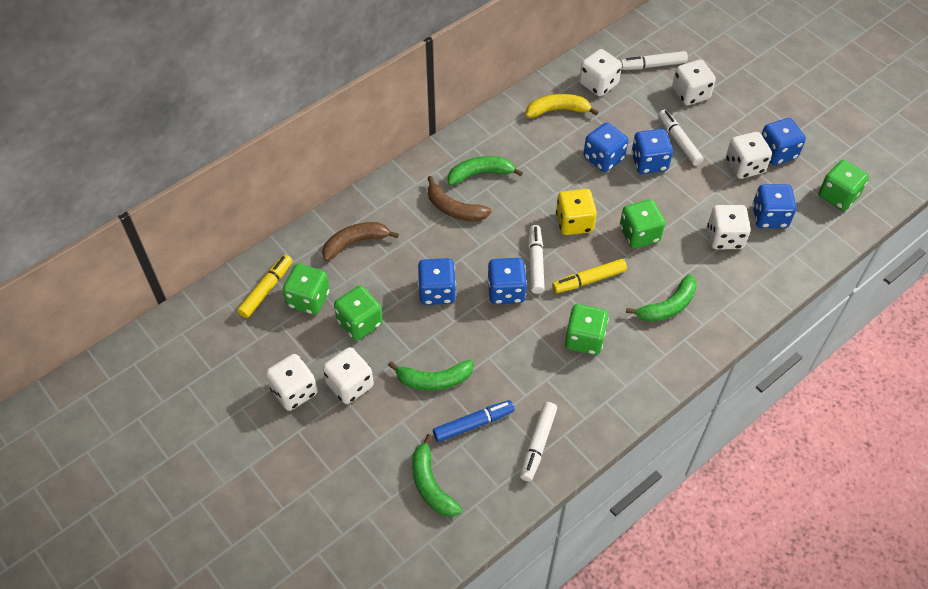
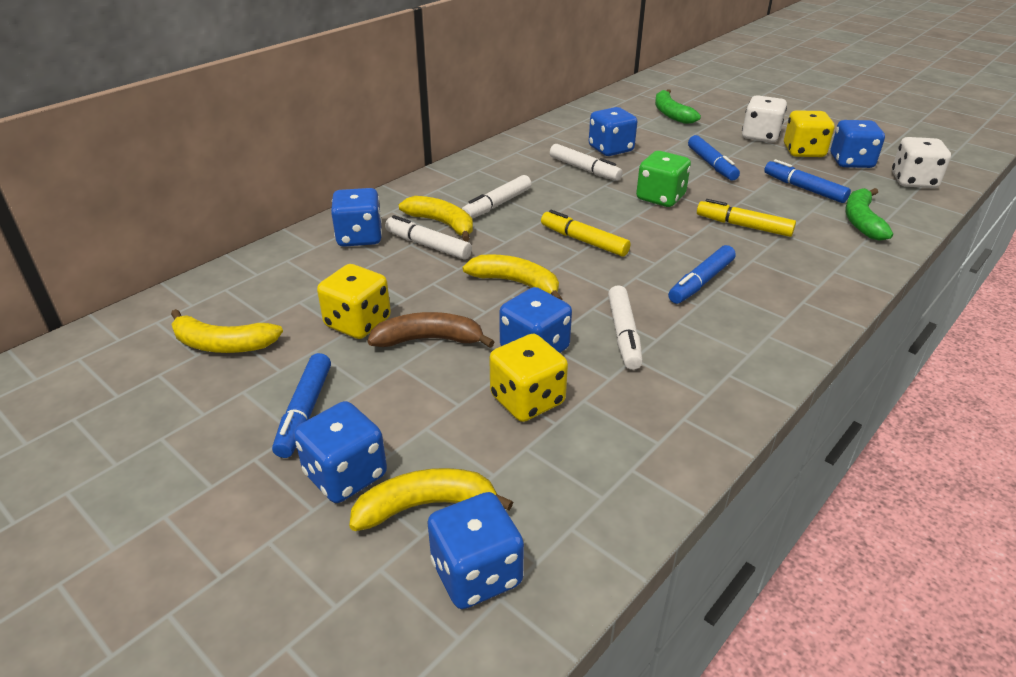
blue marker: 1 -> 4
brown banana: 2 -> 1
green banana: 4 -> 2
green dice: 5 -> 1
white dice: 6 -> 2
yellow banana: 1 -> 4
yellow dice: 1 -> 3

